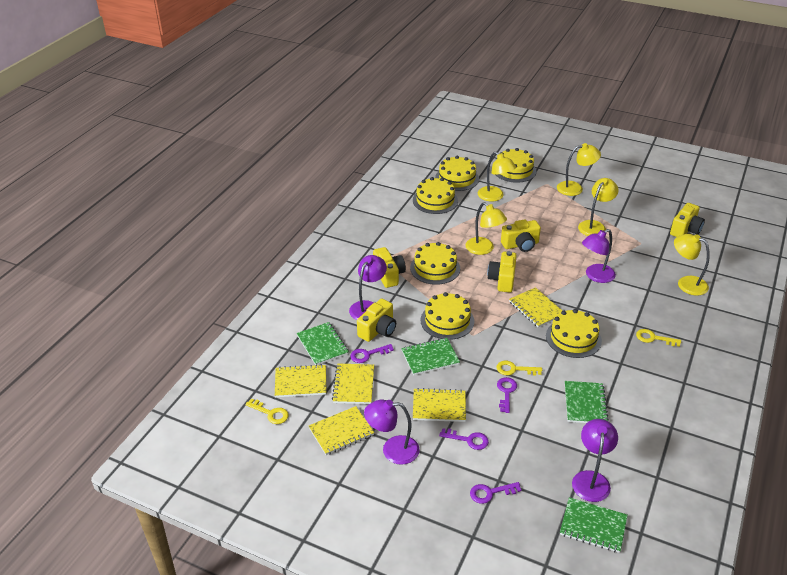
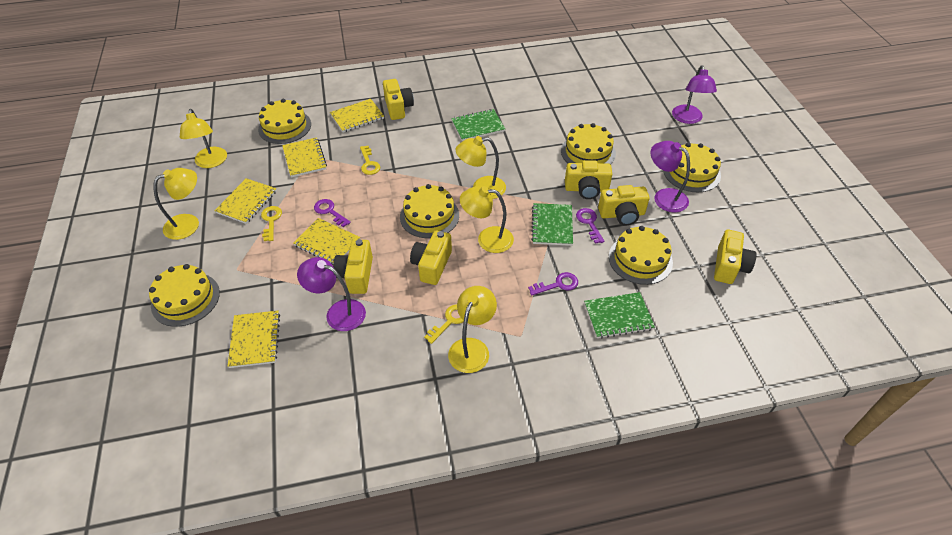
green notebook: 4 -> 3
purple key: 4 -> 3
purple lamp: 4 -> 3
yellow camera: 5 -> 6

